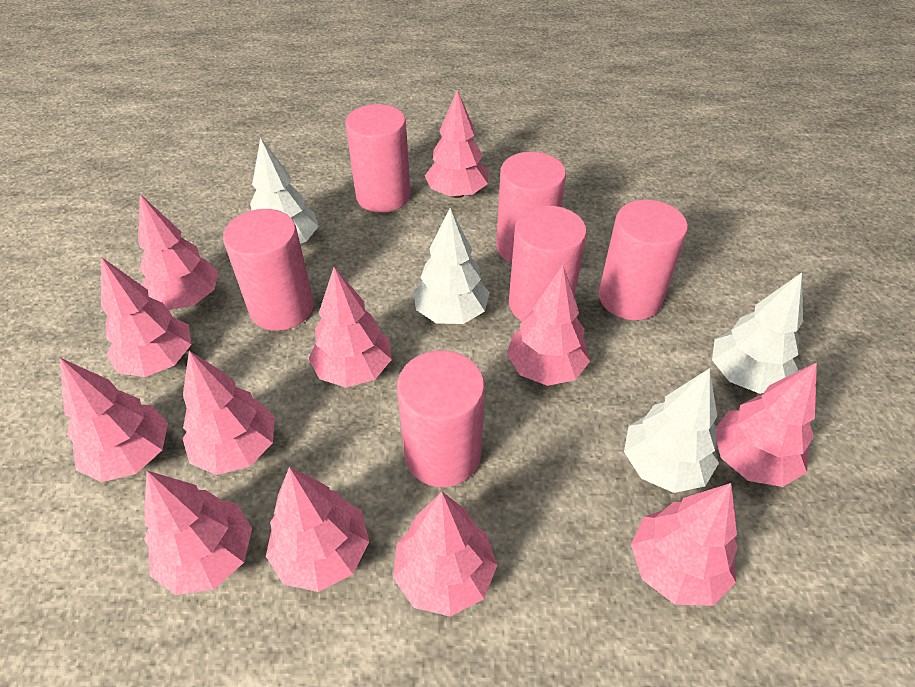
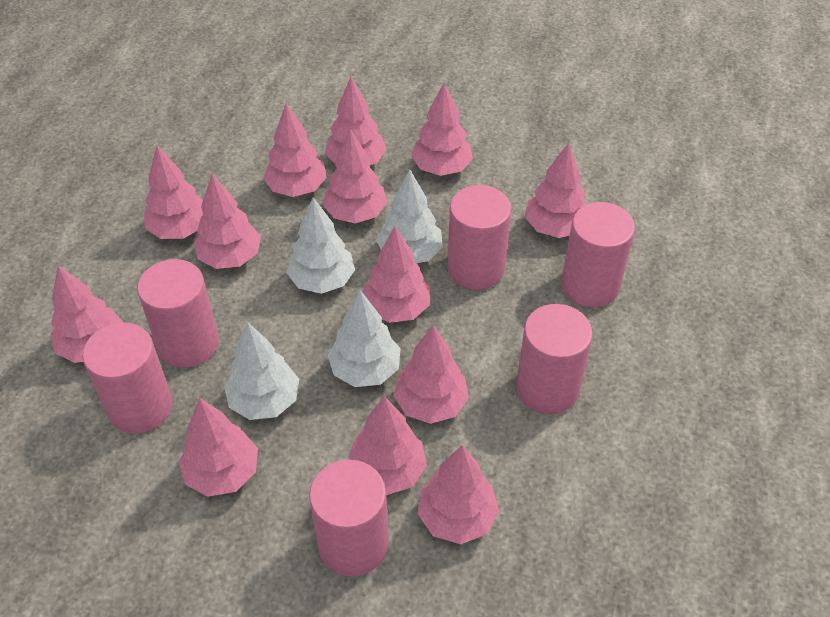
pink tree: 12 -> 13

